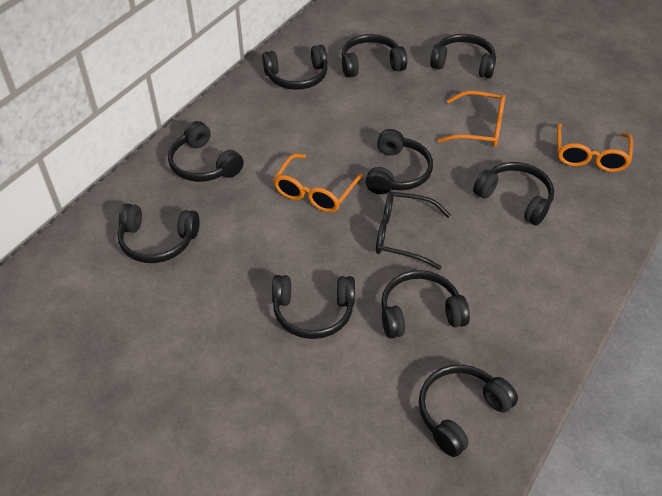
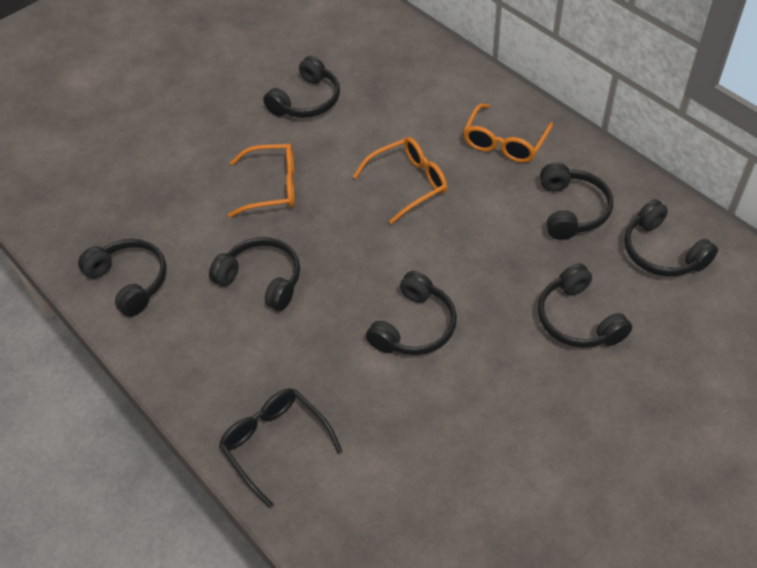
black headphones: 10 -> 7

